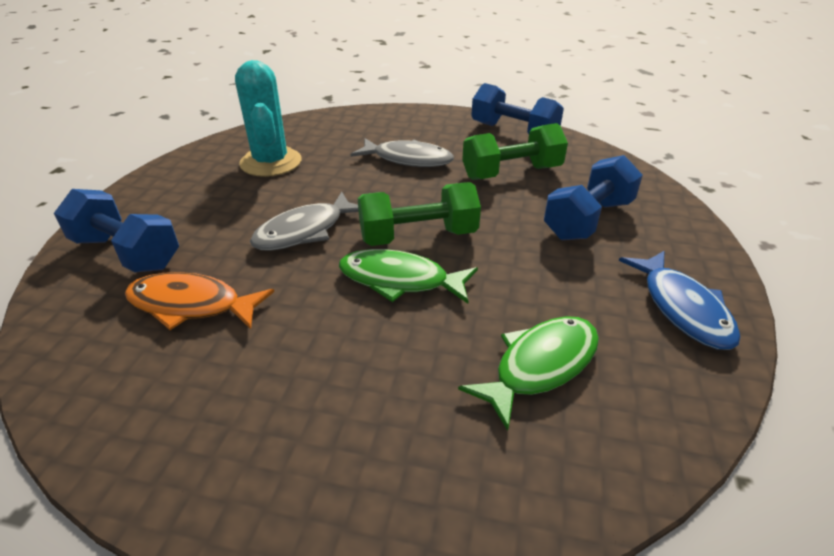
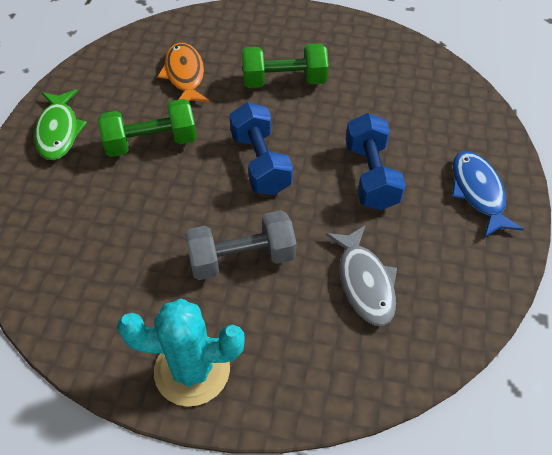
blue dumbbell: 3 -> 2
green fish: 2 -> 1
grey dumbbell: 0 -> 1
grey fish: 2 -> 1

